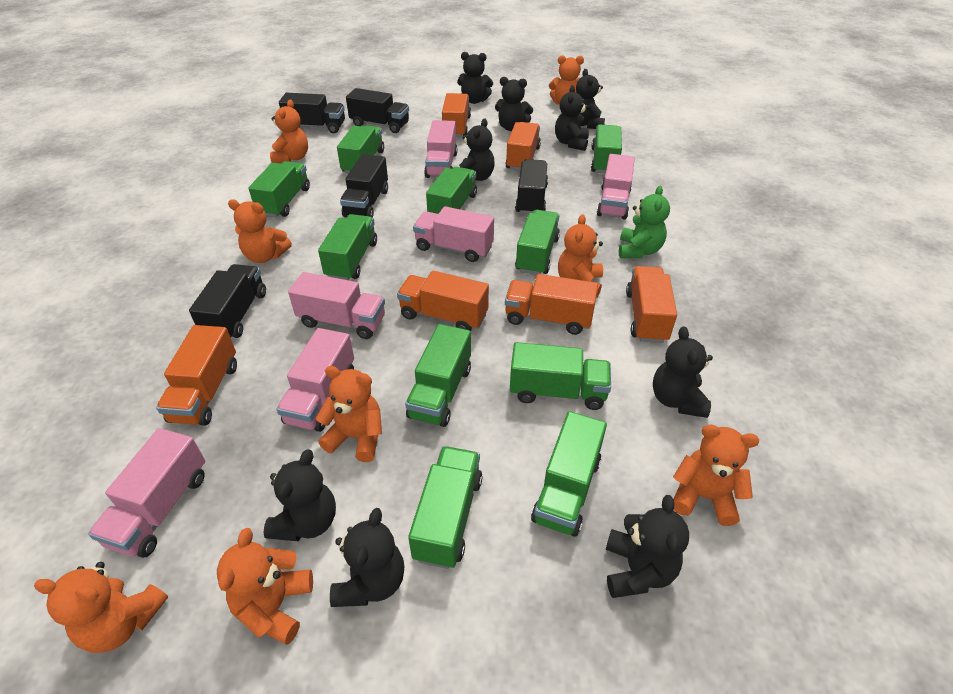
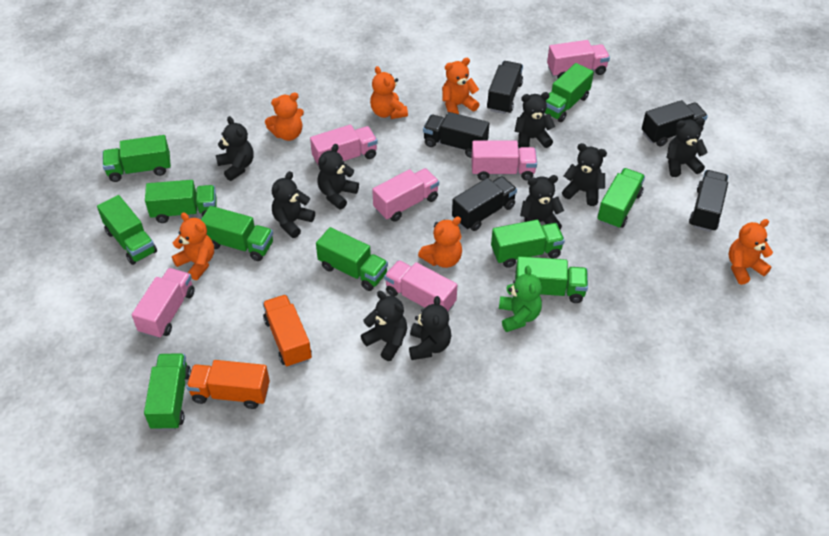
orange teddy bear: 8 -> 6
orange truck: 6 -> 2

